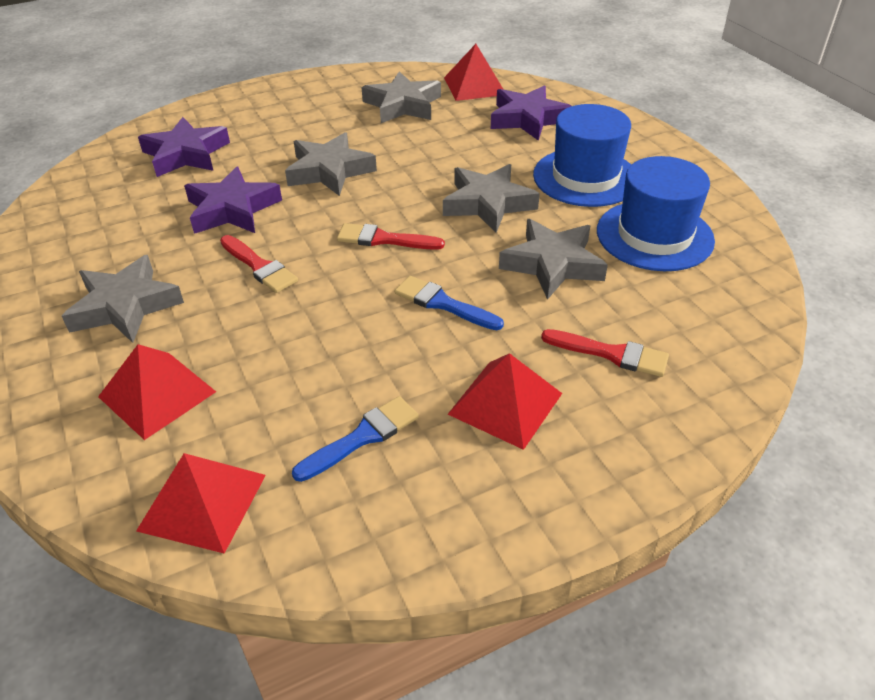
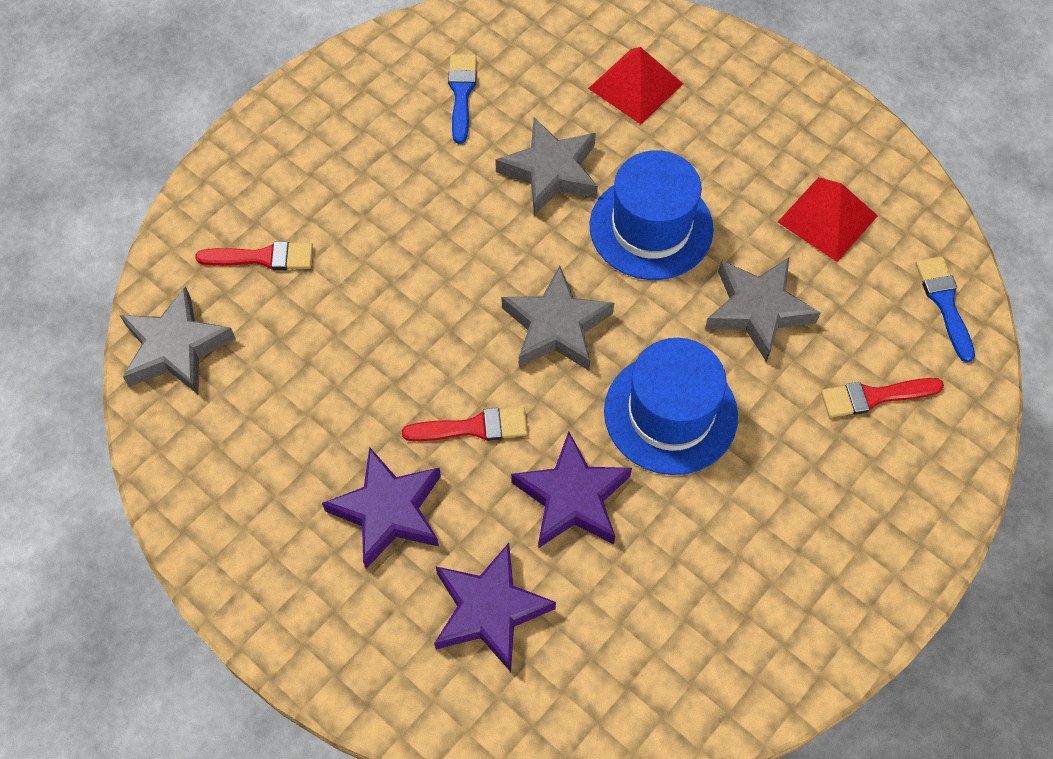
grey star: 5 -> 4
red pyramid: 4 -> 2

